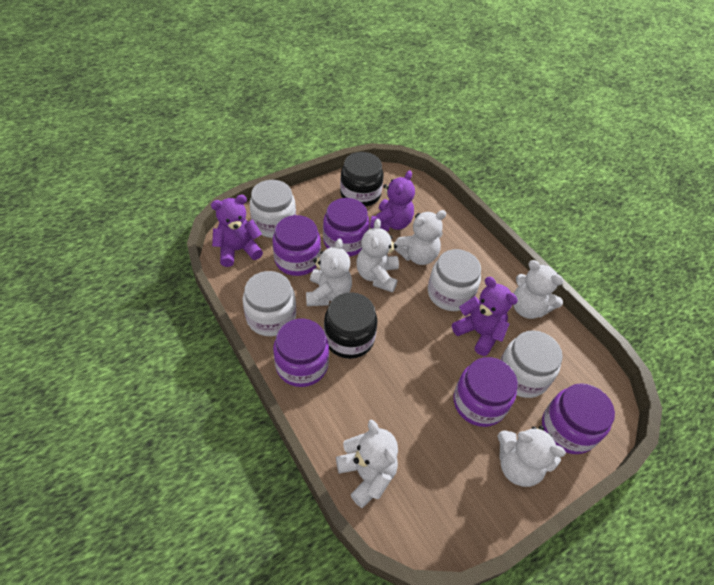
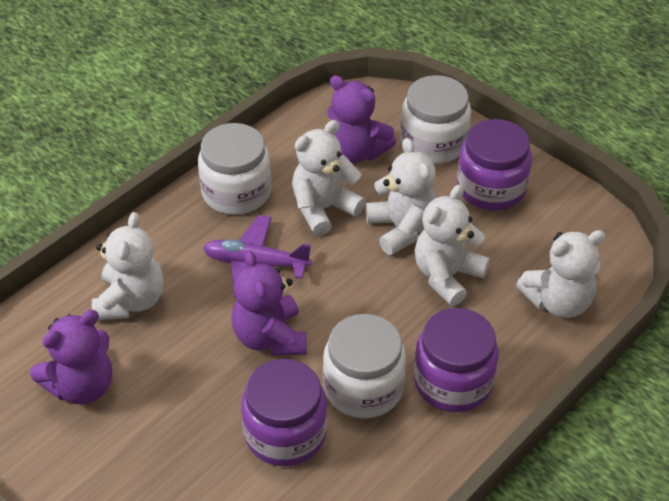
black jar: 2 -> 0
purple jar: 5 -> 3
purple plane: 0 -> 1
white jar: 4 -> 3
white teddy bear: 6 -> 5

